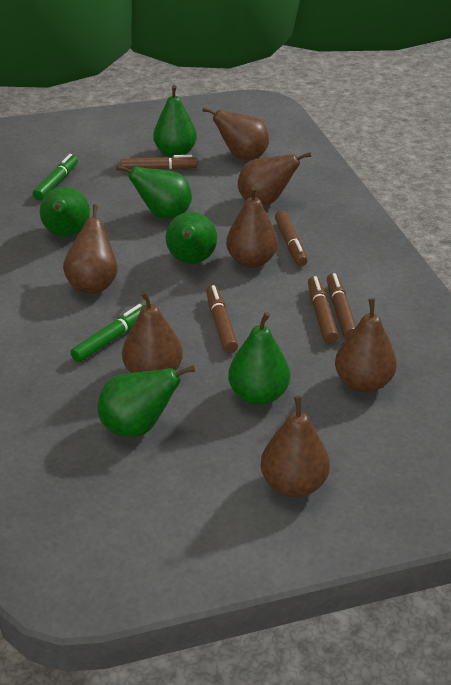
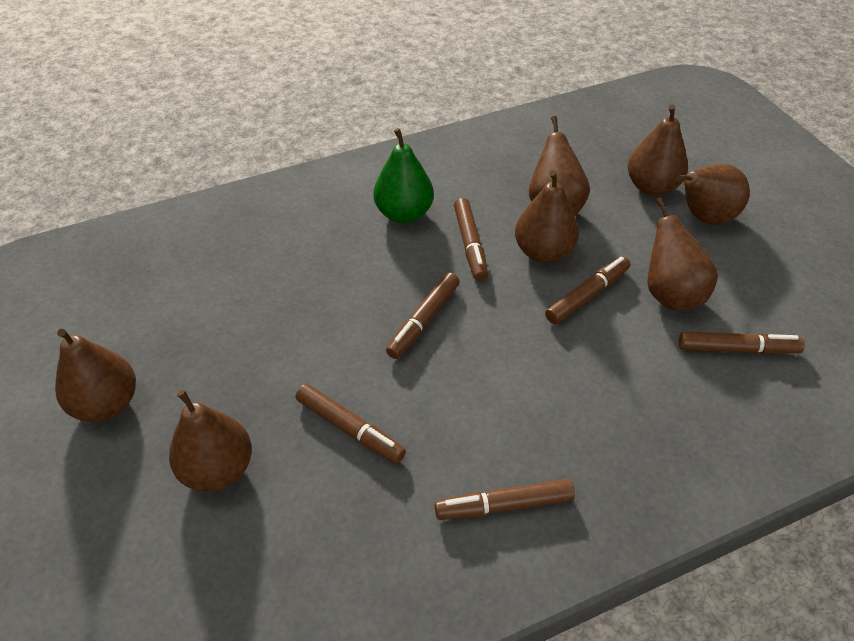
brown marker: 5 -> 6
green marker: 2 -> 0
green pear: 6 -> 1

